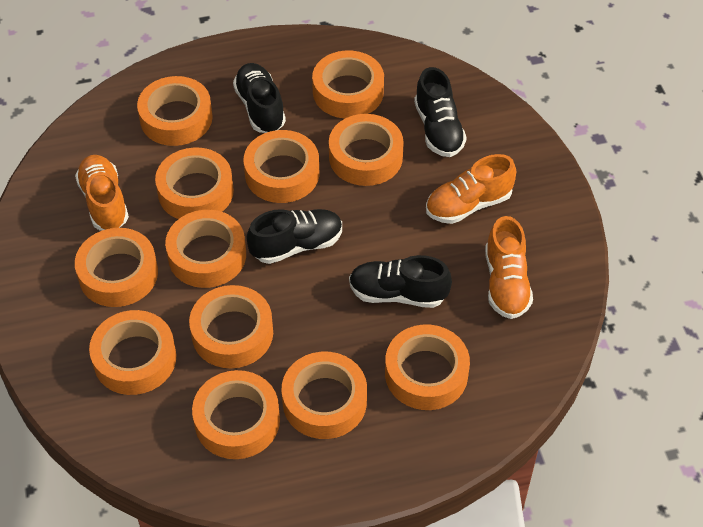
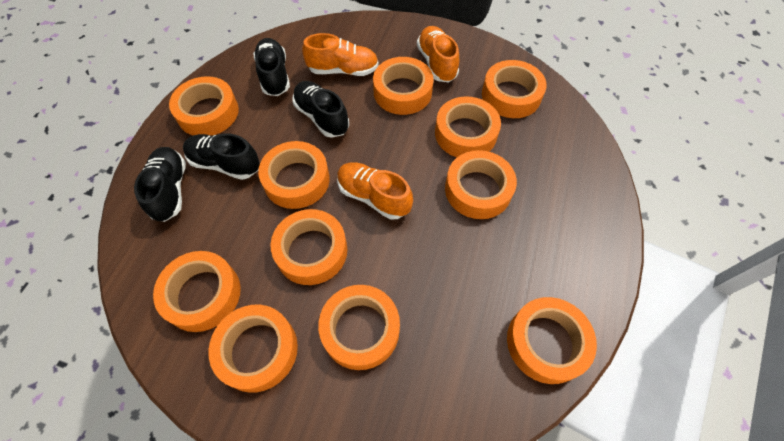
orange tape: 12 -> 11

